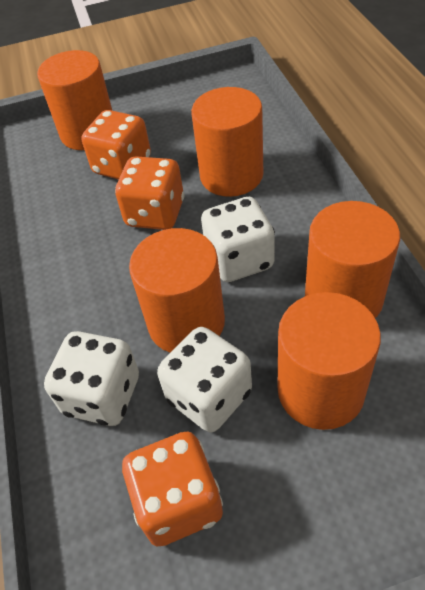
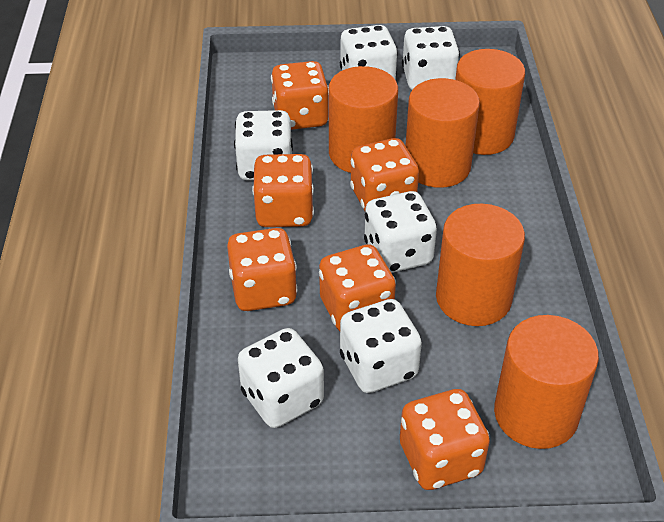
orange dice: 3 -> 6
white dice: 3 -> 6

